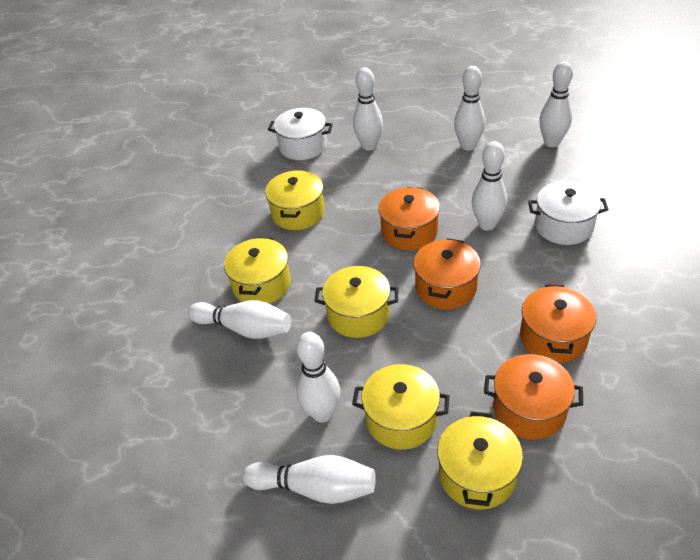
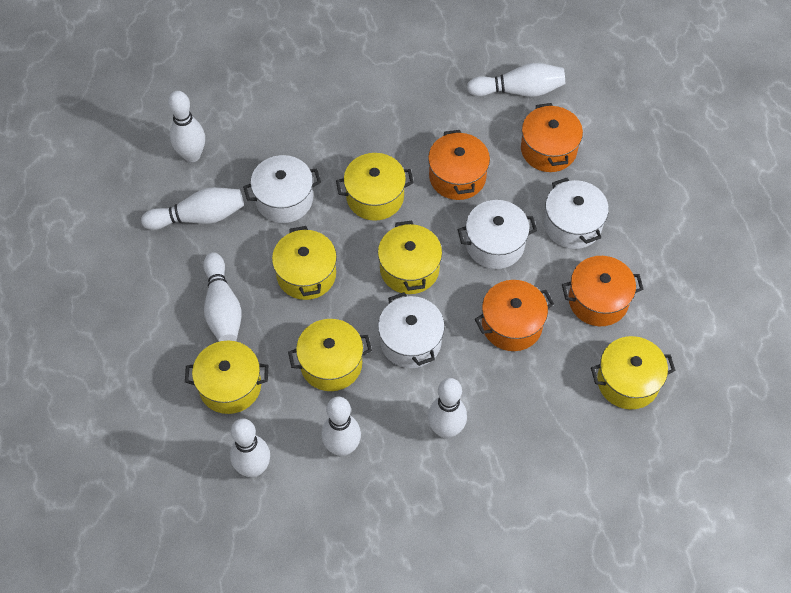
white pot: 2 -> 4
yellow pot: 5 -> 6

